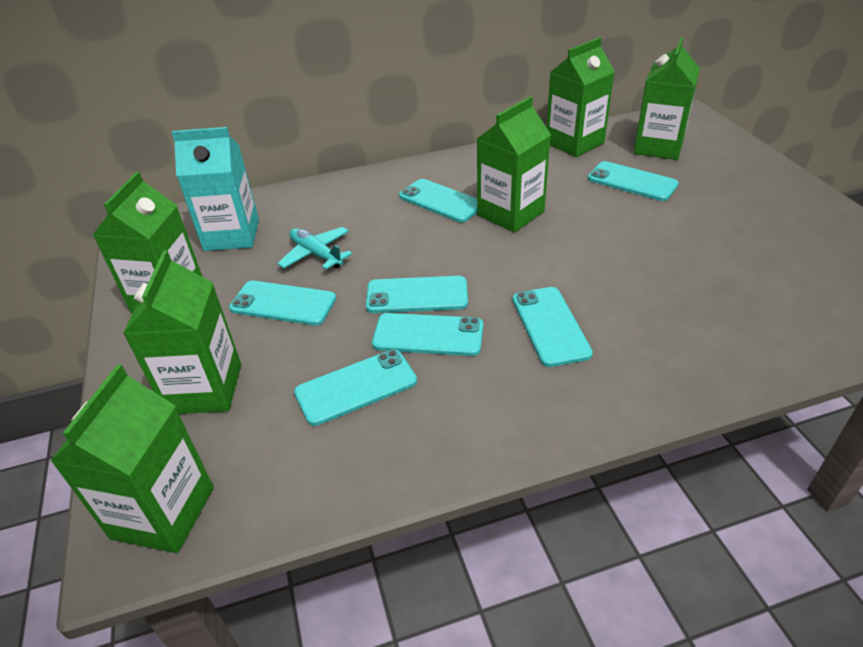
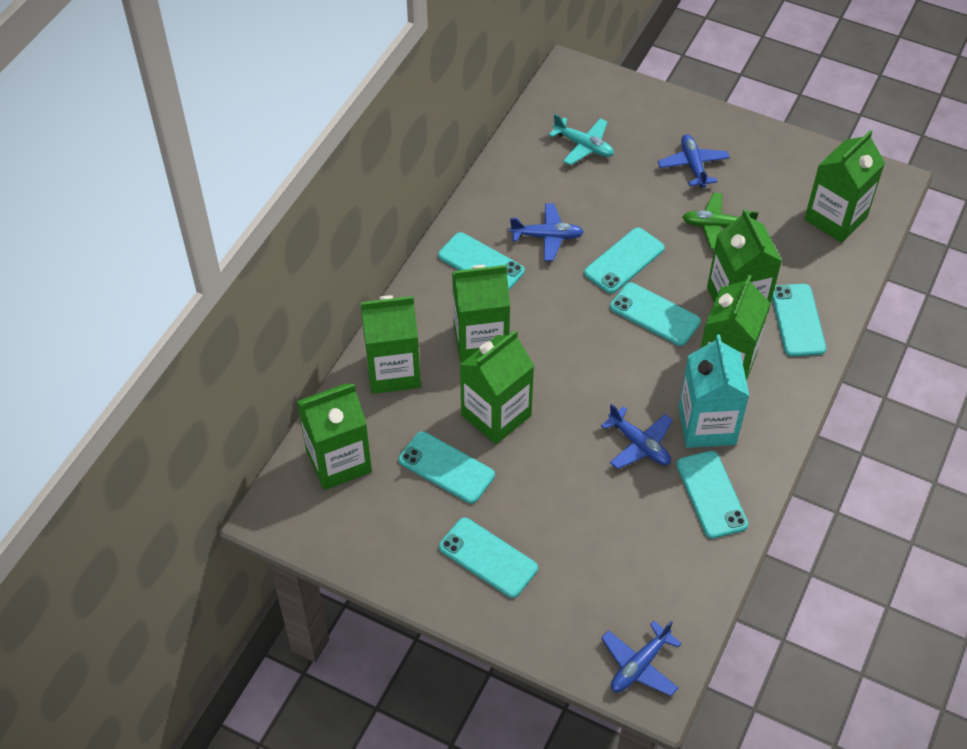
blue plane: 0 -> 4
green carton: 6 -> 7
green plane: 0 -> 1

